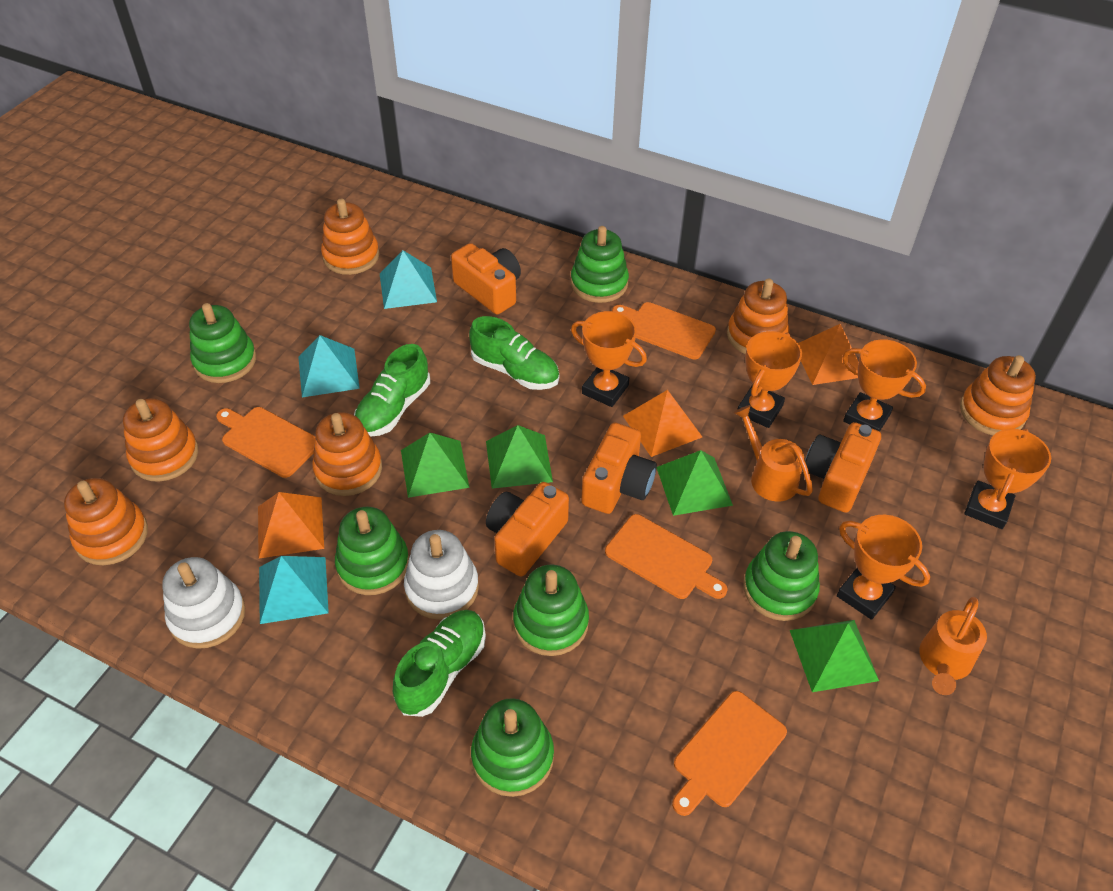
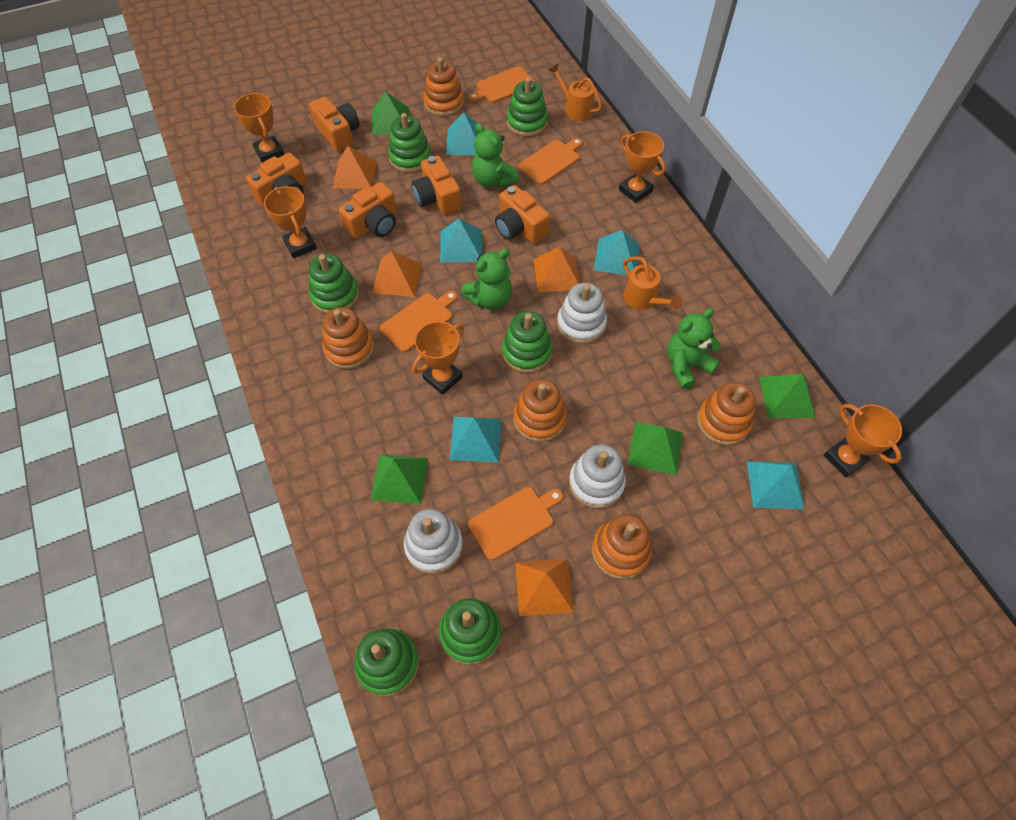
green shoe: 3 -> 0
green teddy bear: 0 -> 3
orange camera: 4 -> 5
orange pyramid: 3 -> 4
orange stacking toy: 6 -> 5
turquoise pyramid: 3 -> 5
white stacking toy: 2 -> 3

